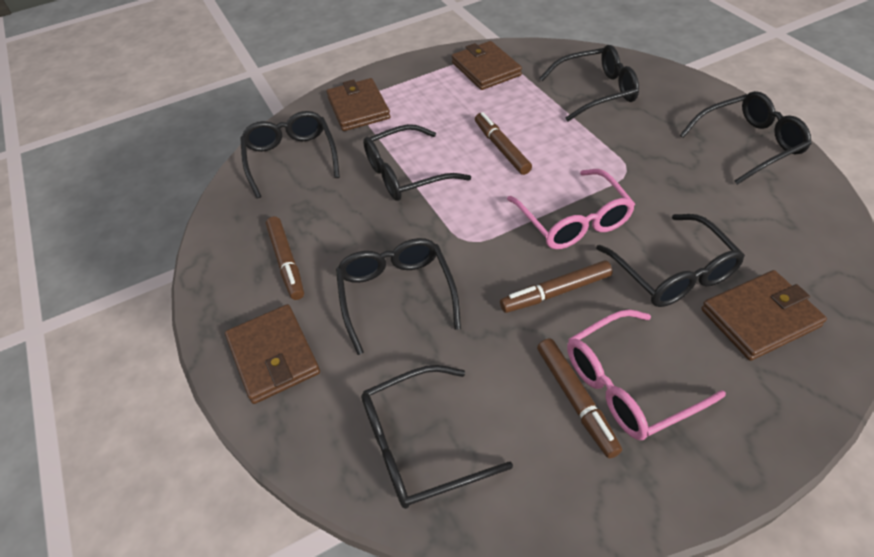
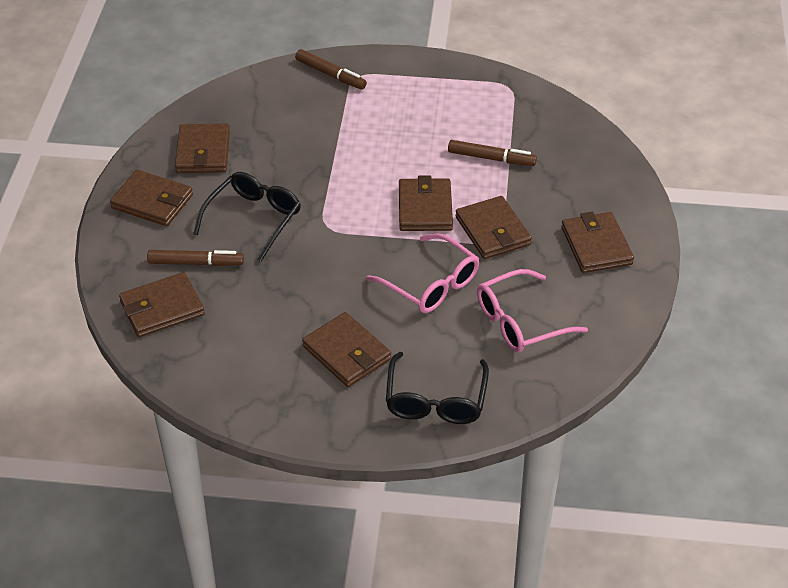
black glasses: 7 -> 2
brown marker: 4 -> 3
brown wallet: 4 -> 7

